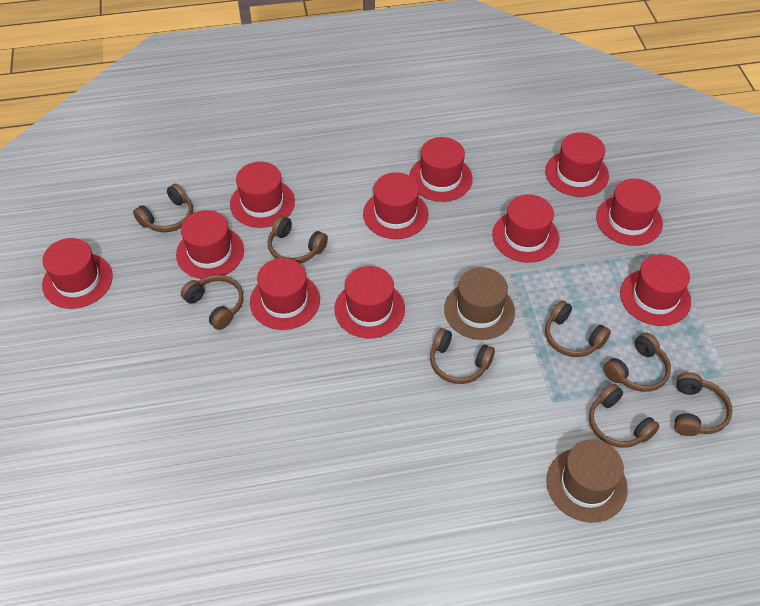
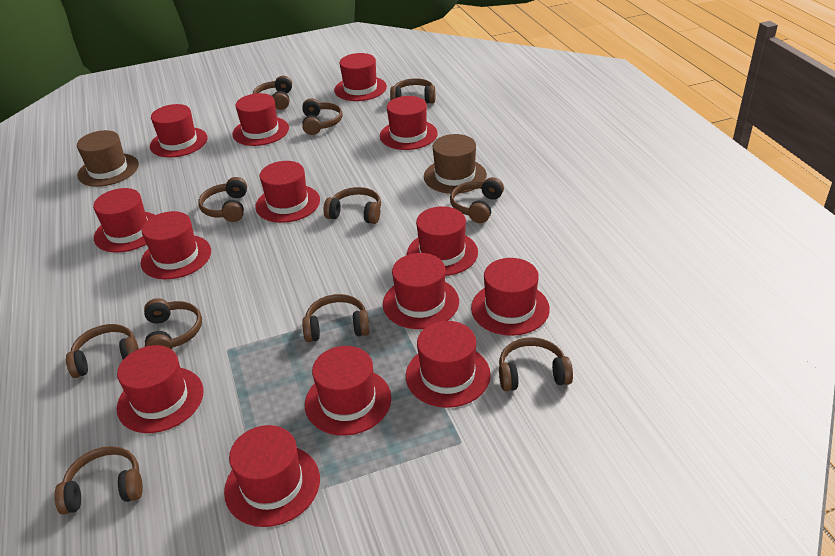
brown headphones: 8 -> 11
red hat: 11 -> 14

